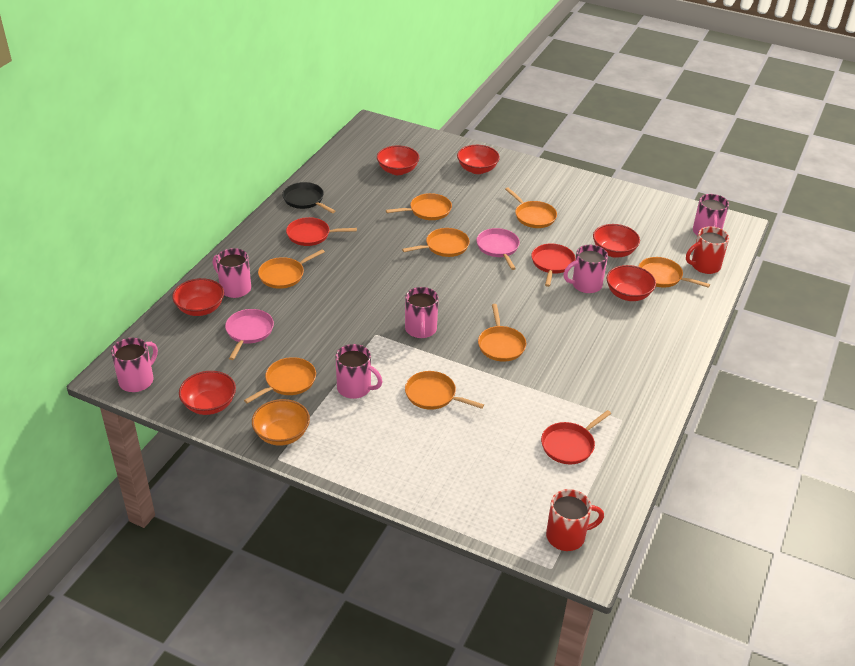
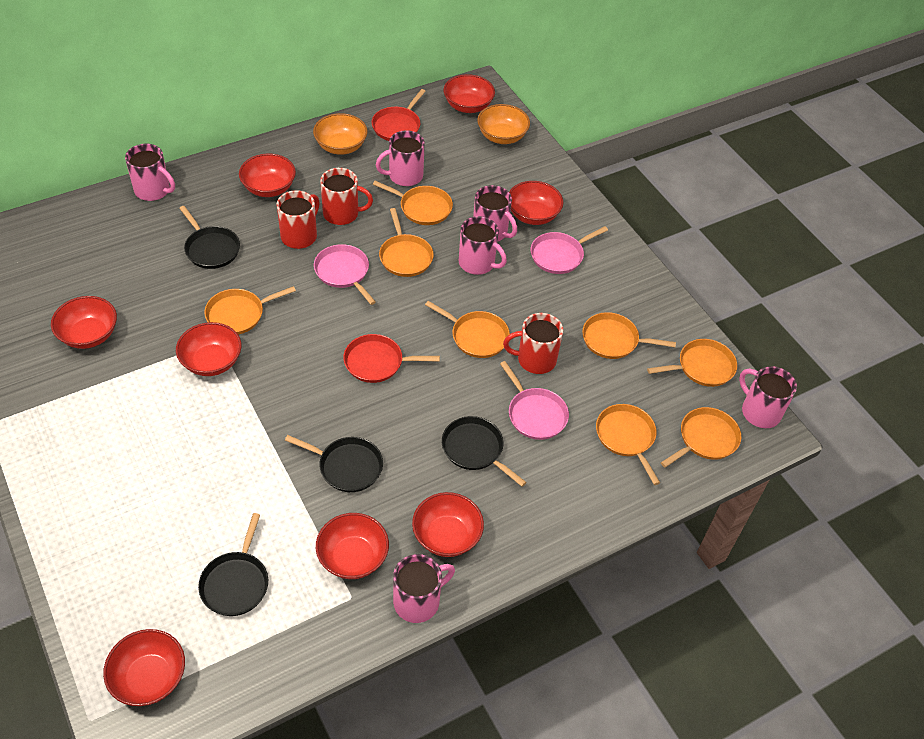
black pan: 1 -> 4
orange bowl: 1 -> 2
pink pan: 2 -> 3
red bowl: 6 -> 8
red mug: 2 -> 3
red pan: 3 -> 2

